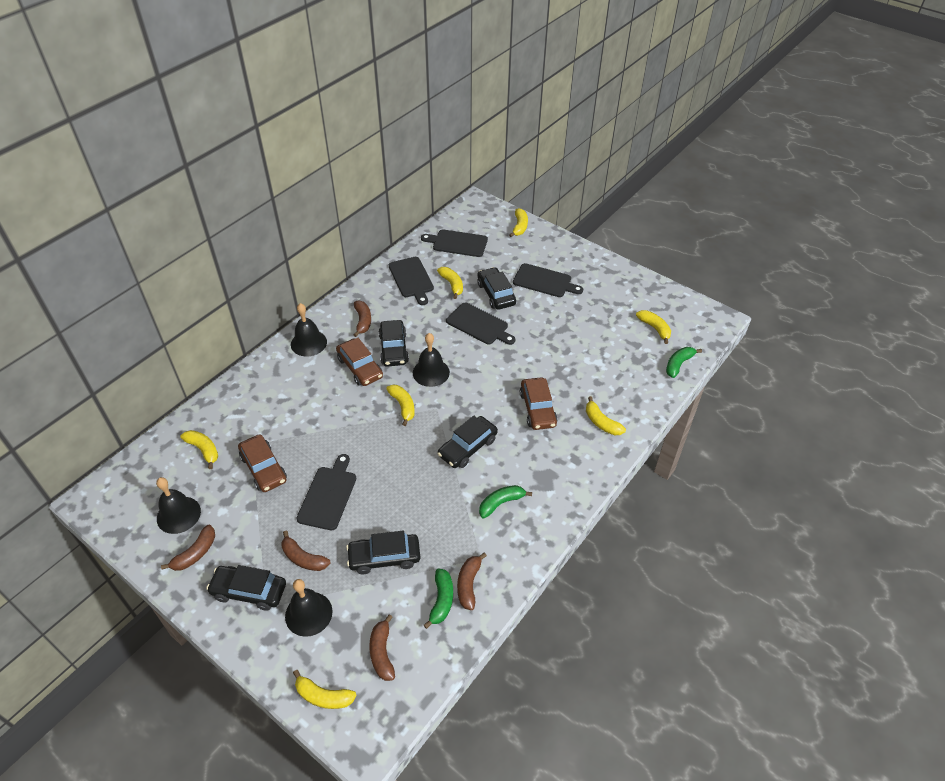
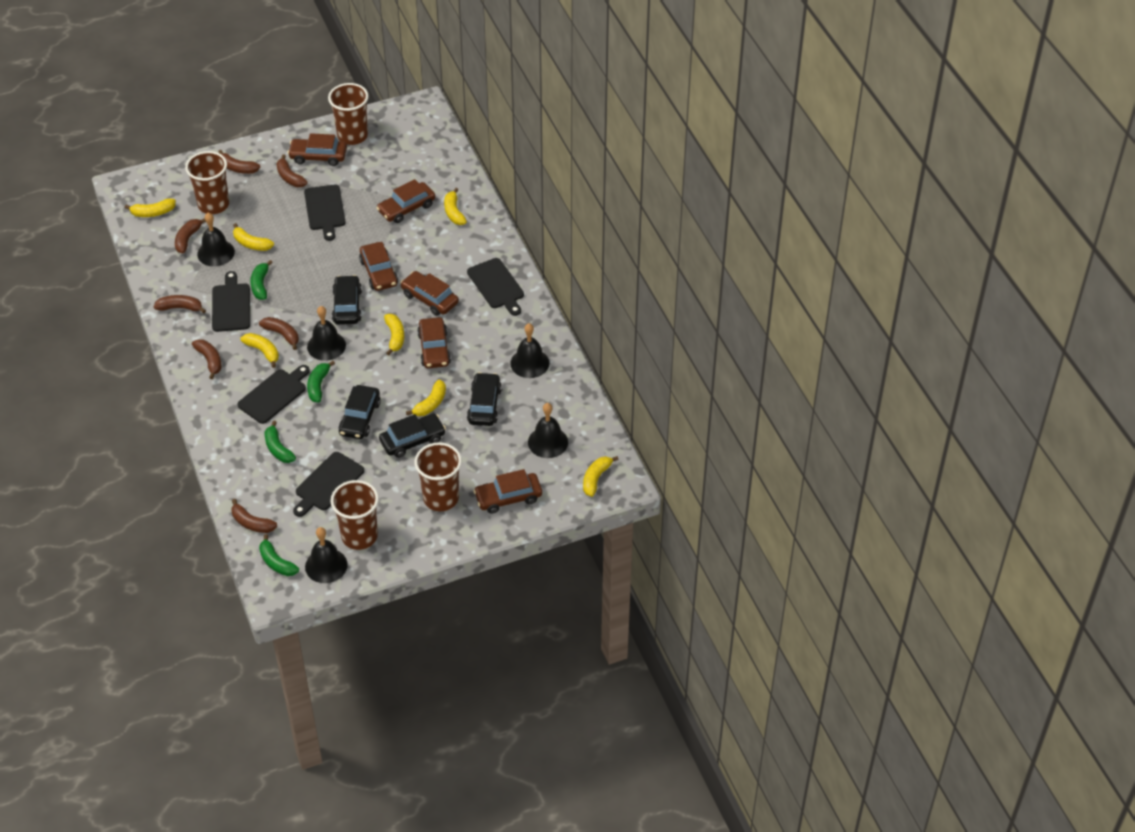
black bell: 4 -> 5
black car: 5 -> 4
brown banana: 5 -> 7
brown car: 3 -> 6
brown cup: 0 -> 4
green banana: 3 -> 4

